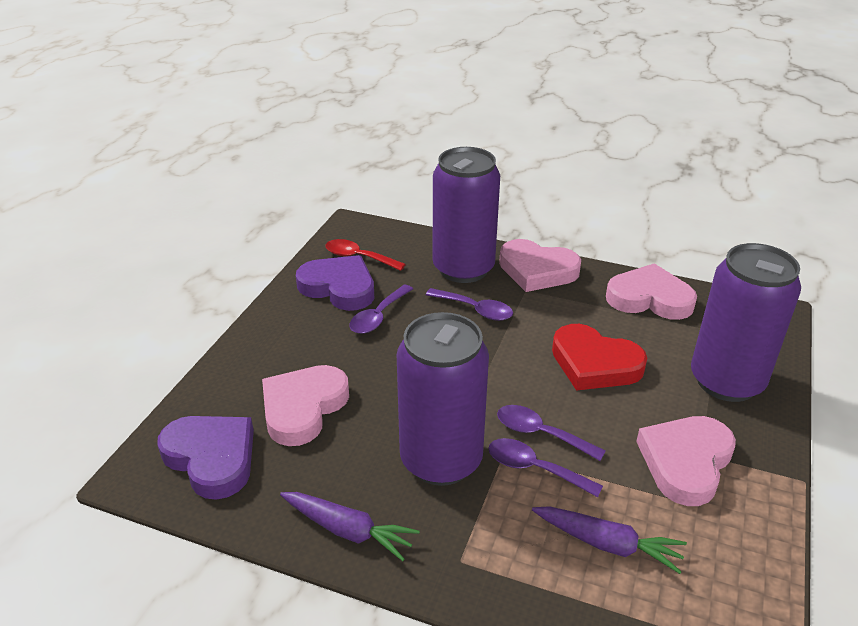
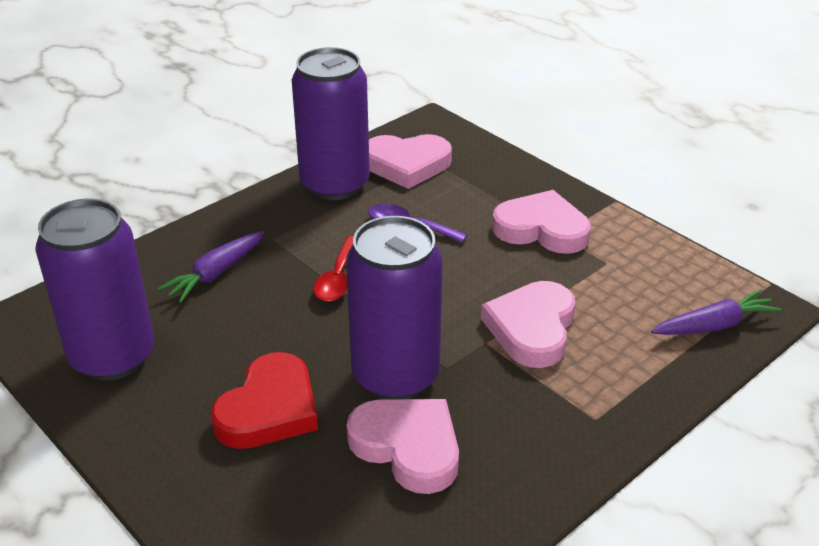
purple heart: 2 -> 0
purple spoon: 4 -> 1

